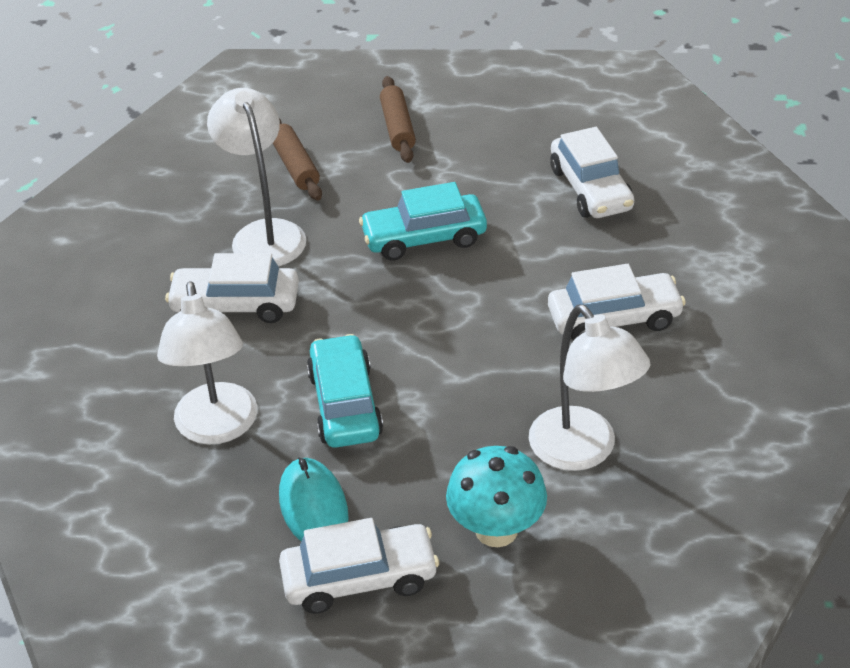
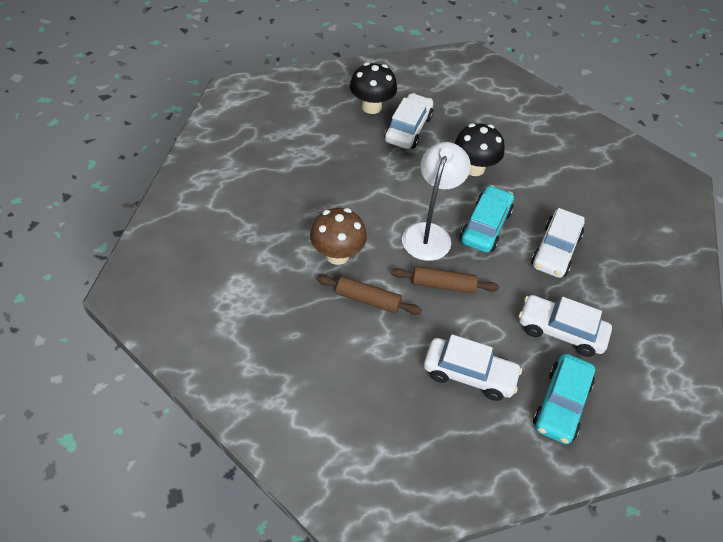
black mushroom: 0 -> 2
brown mushroom: 0 -> 1
turquoise mouse: 1 -> 0
turquoise mushroom: 1 -> 0
white lamp: 3 -> 1

